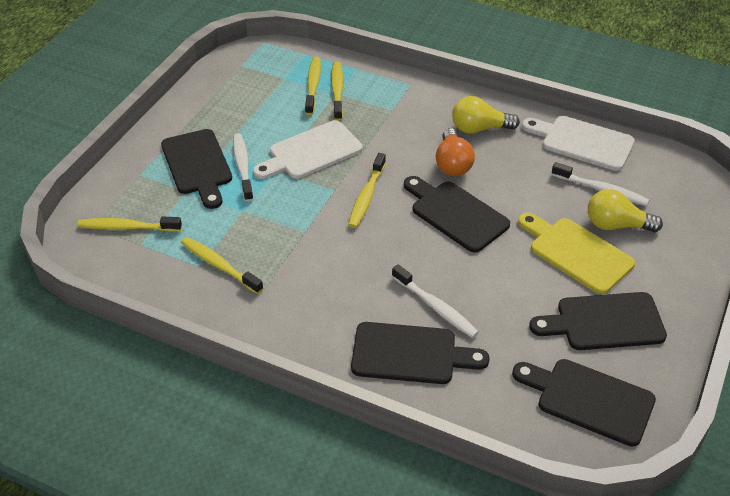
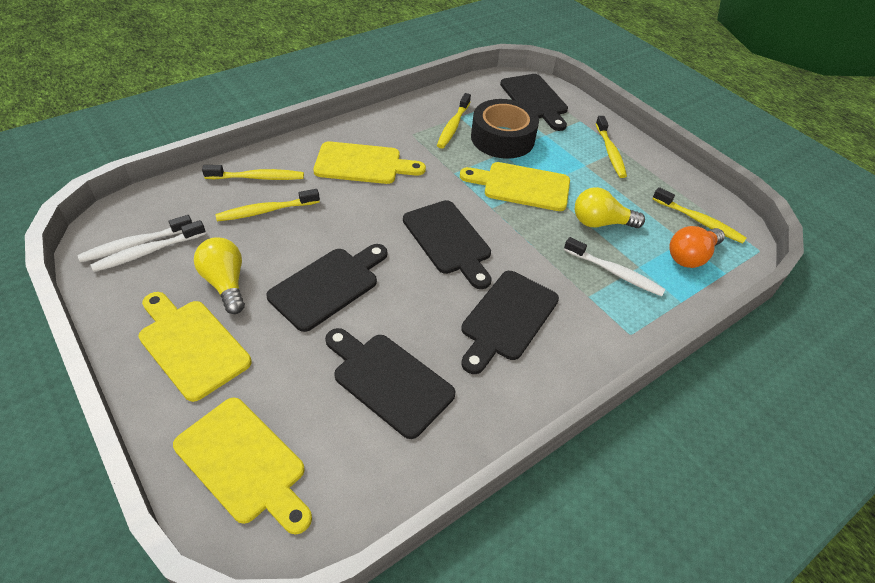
black tape: 0 -> 1
white cutting board: 2 -> 0
yellow cutting board: 1 -> 4

